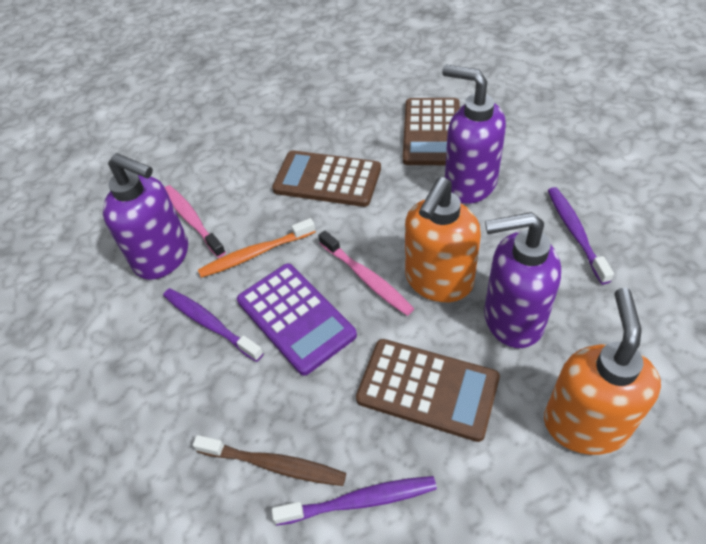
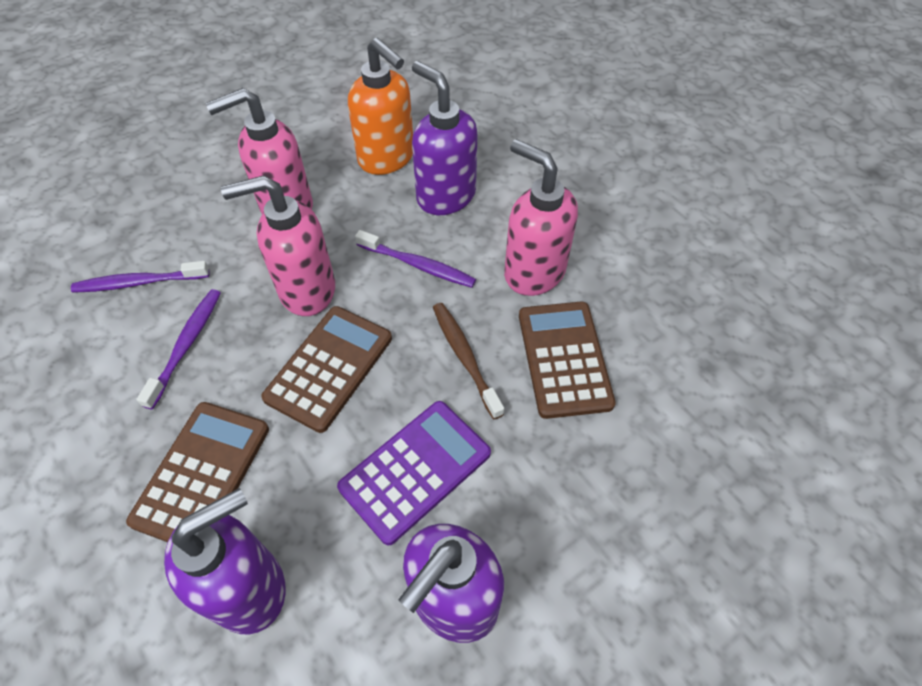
orange soap dispenser: 2 -> 1
orange toothbrush: 1 -> 0
pink soap dispenser: 0 -> 3
pink toothbrush: 2 -> 0

